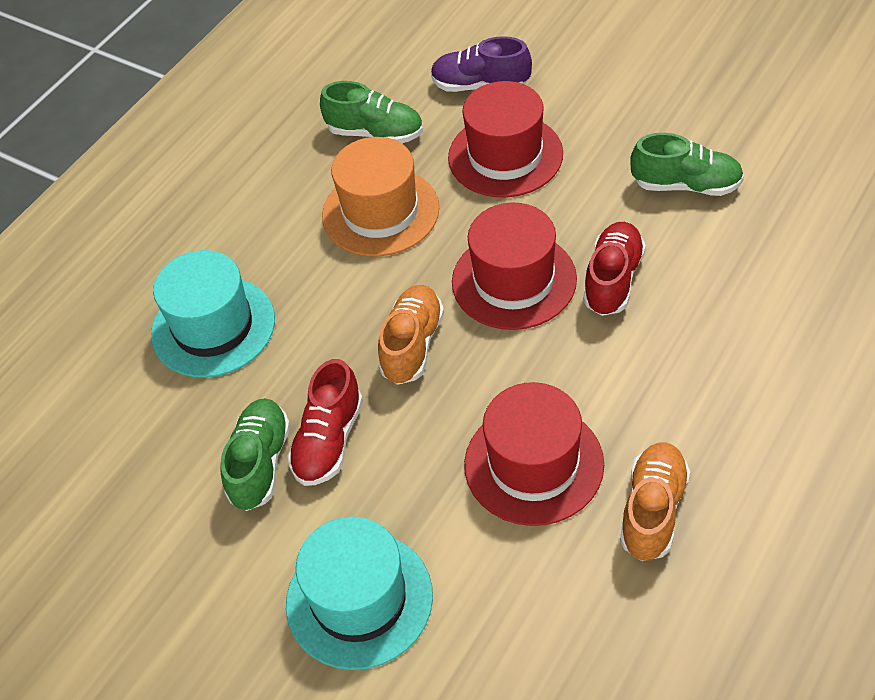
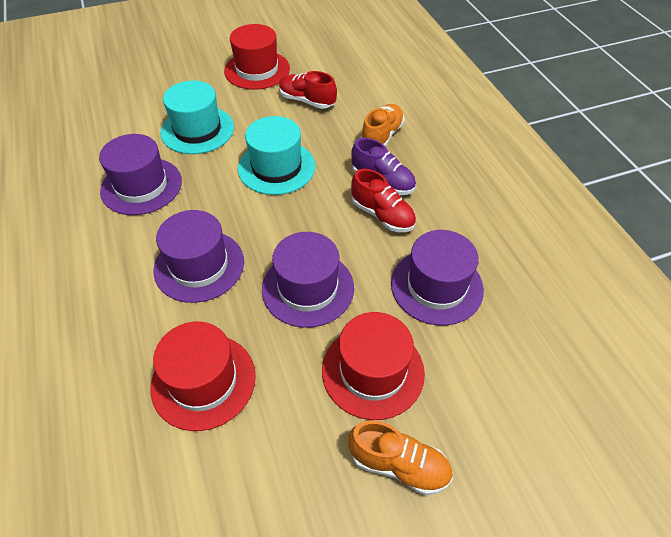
green shoe: 3 -> 0
orange hat: 1 -> 0
purple hat: 0 -> 4

